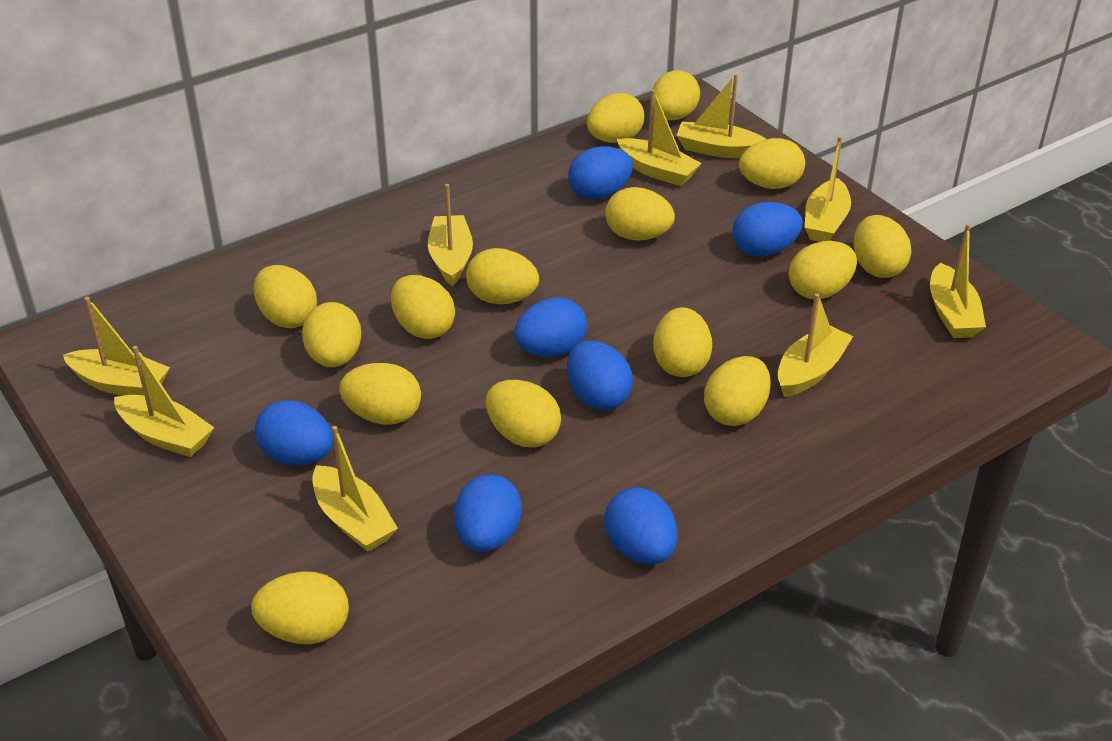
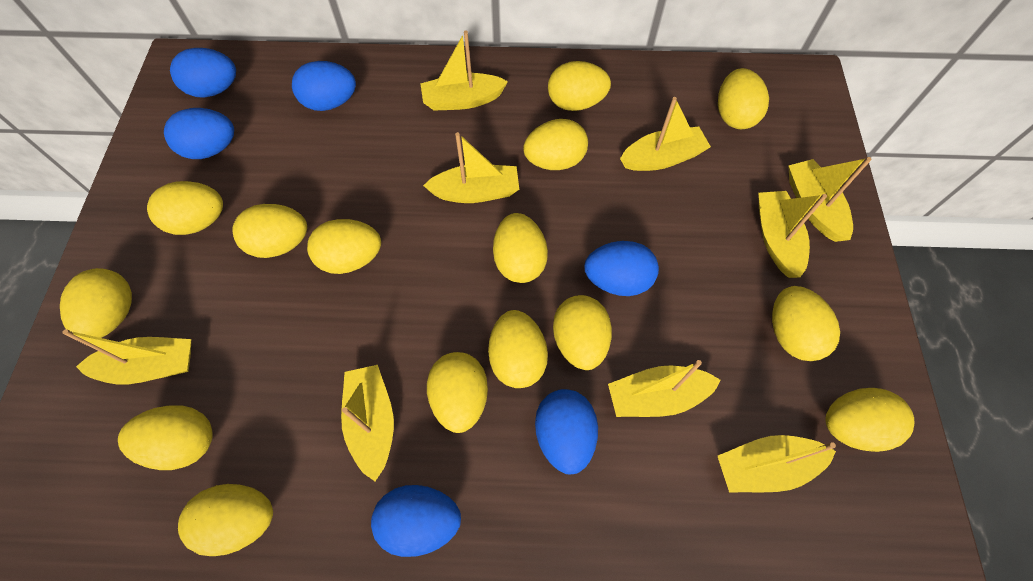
blue egg: 7 -> 6

